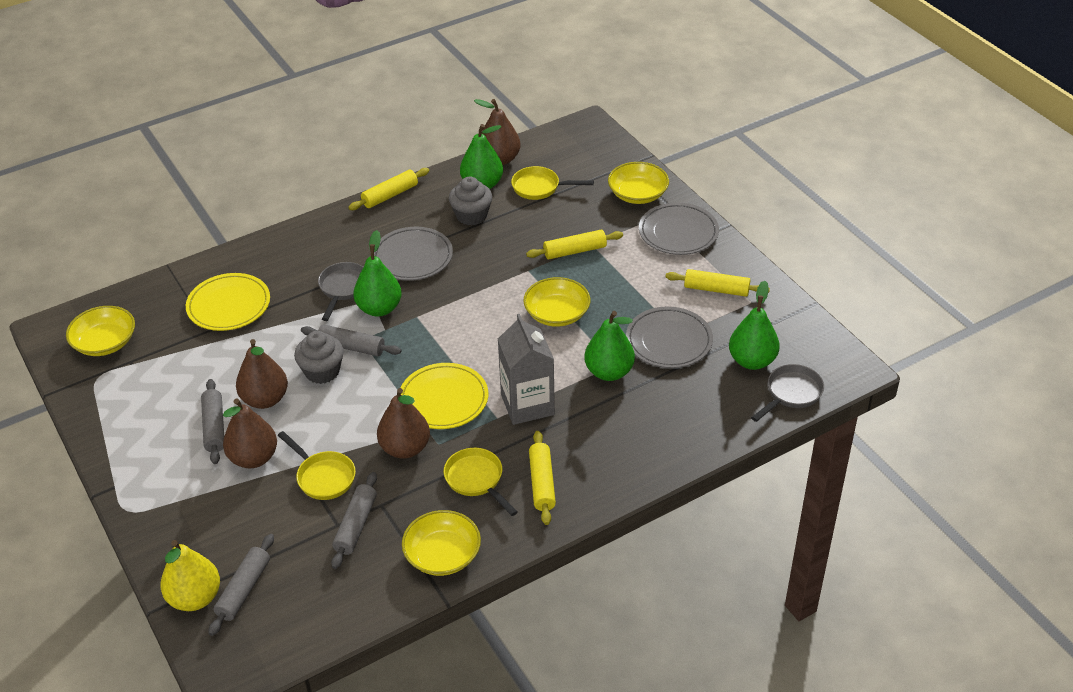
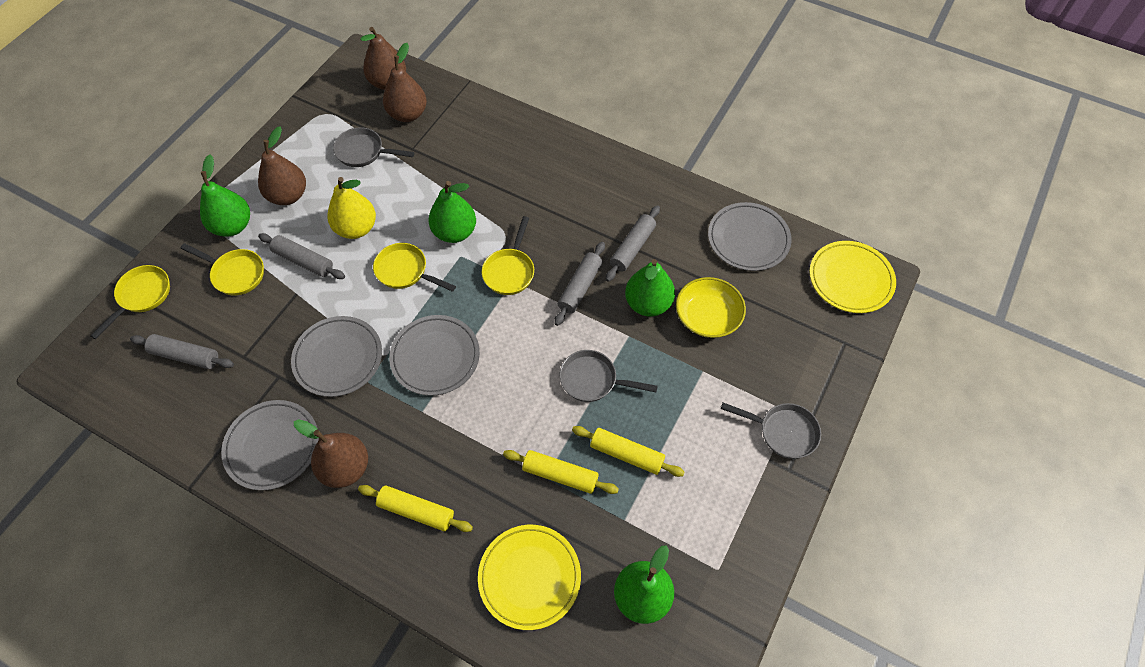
grey carton: 1 -> 0
grey cupcake: 2 -> 0
grey pan: 2 -> 3
grey plate: 3 -> 4
yellow bowl: 4 -> 1
yellow pan: 3 -> 4
yellow rolling pin: 4 -> 3

